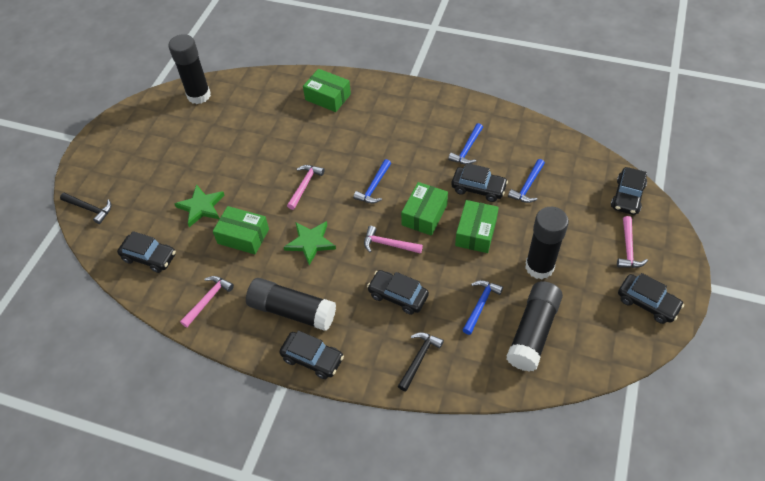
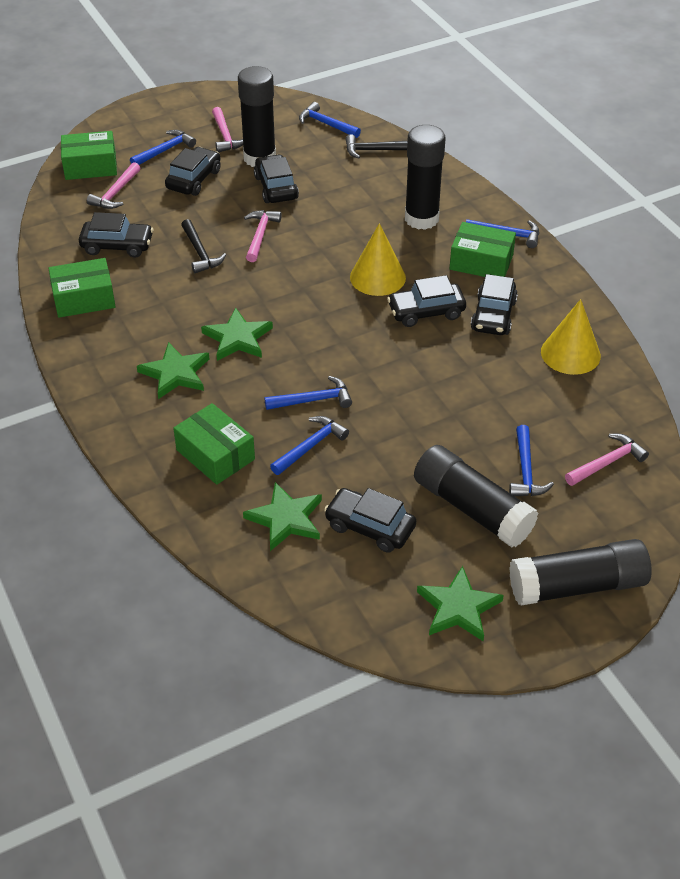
blue hammer: 4 -> 6
green star: 2 -> 4
yellow cone: 0 -> 2

